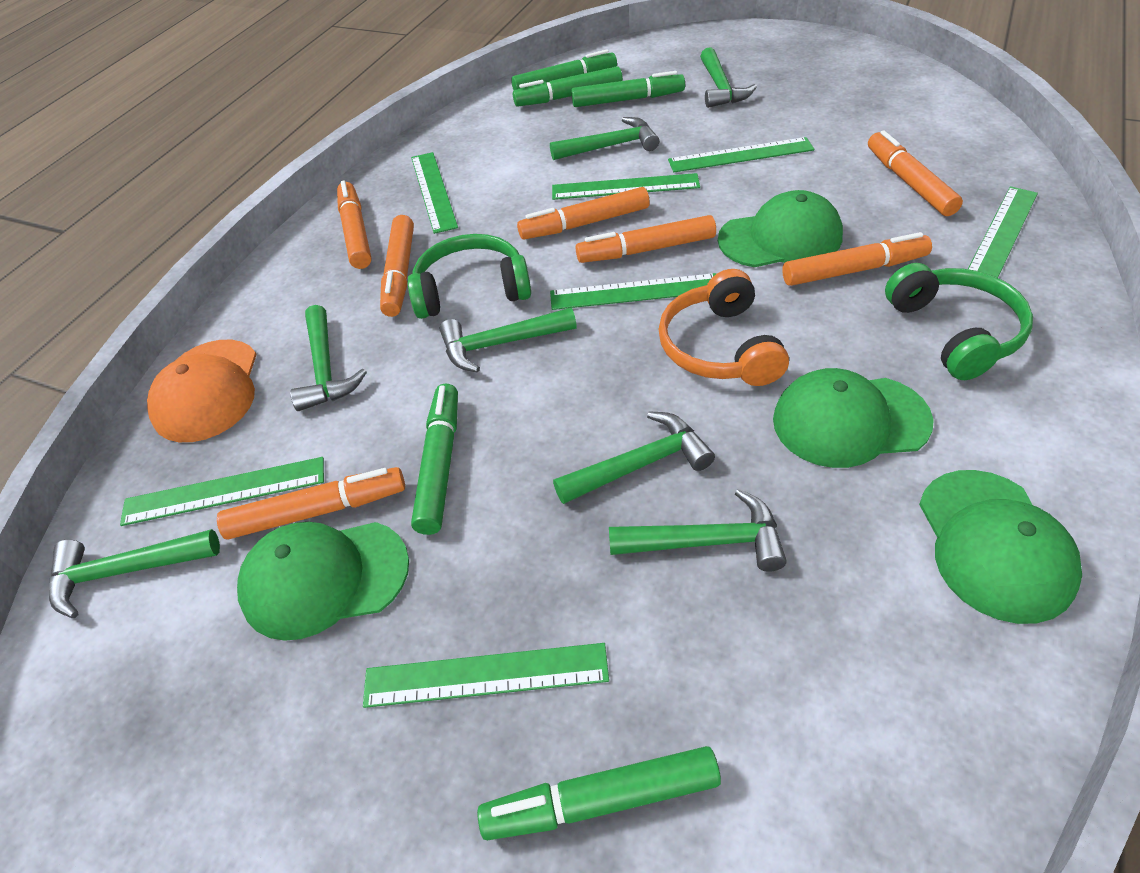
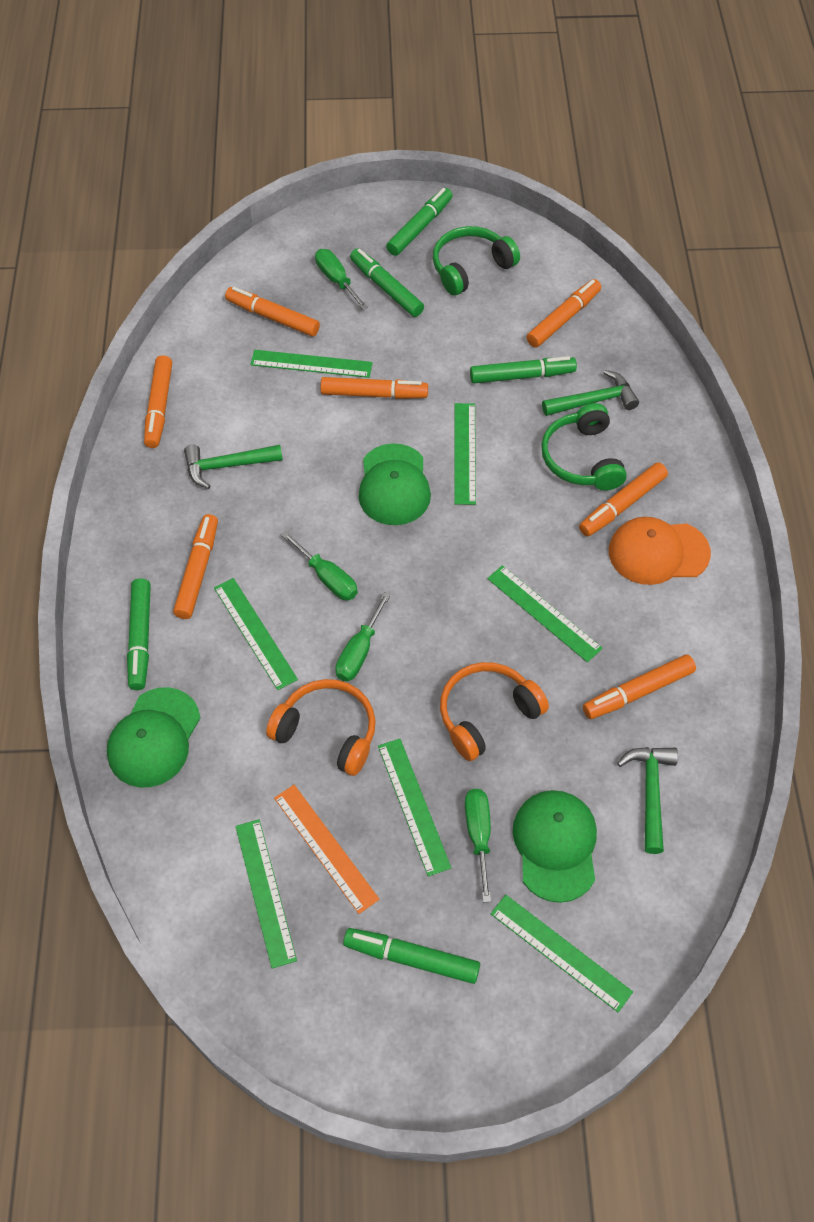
green cap: 4 -> 3
green hammer: 7 -> 3
green screwdriver: 0 -> 4
orange headphones: 1 -> 2
orange ruler: 0 -> 1

